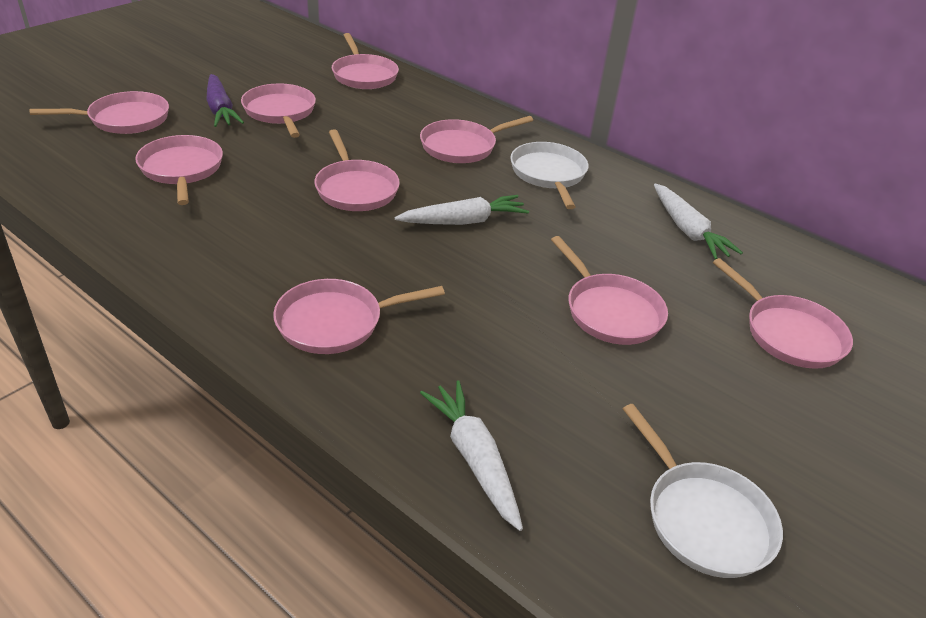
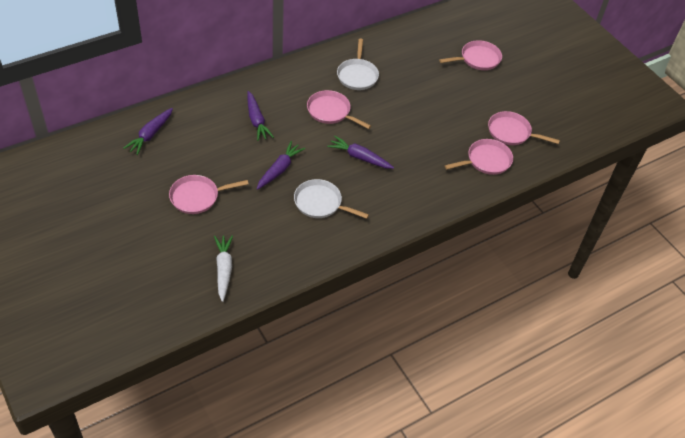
pink pan: 9 -> 5
purple carrot: 1 -> 4
white carrot: 3 -> 1

